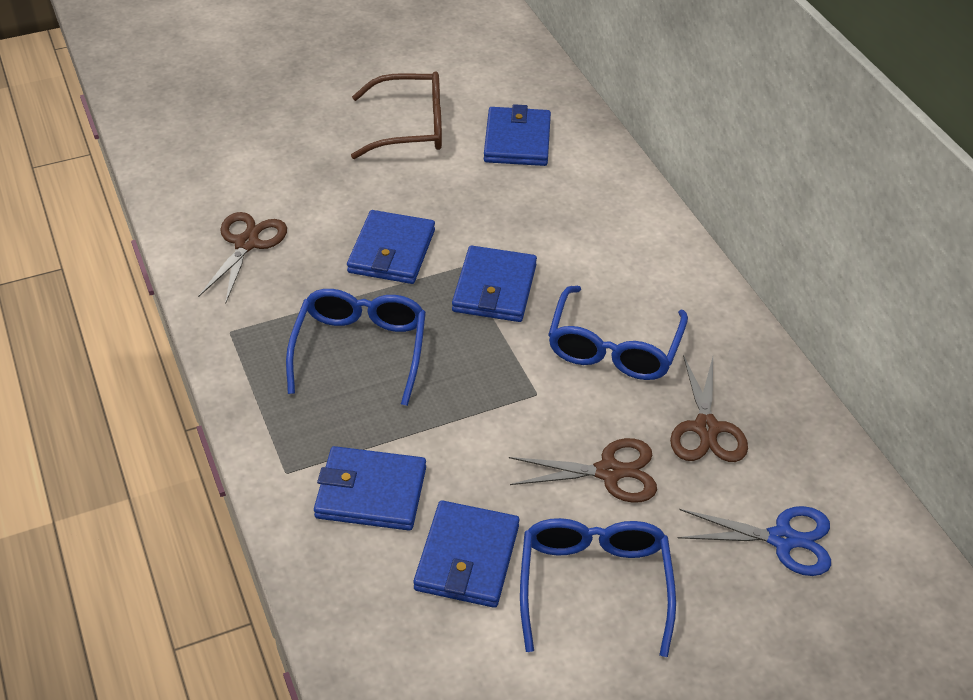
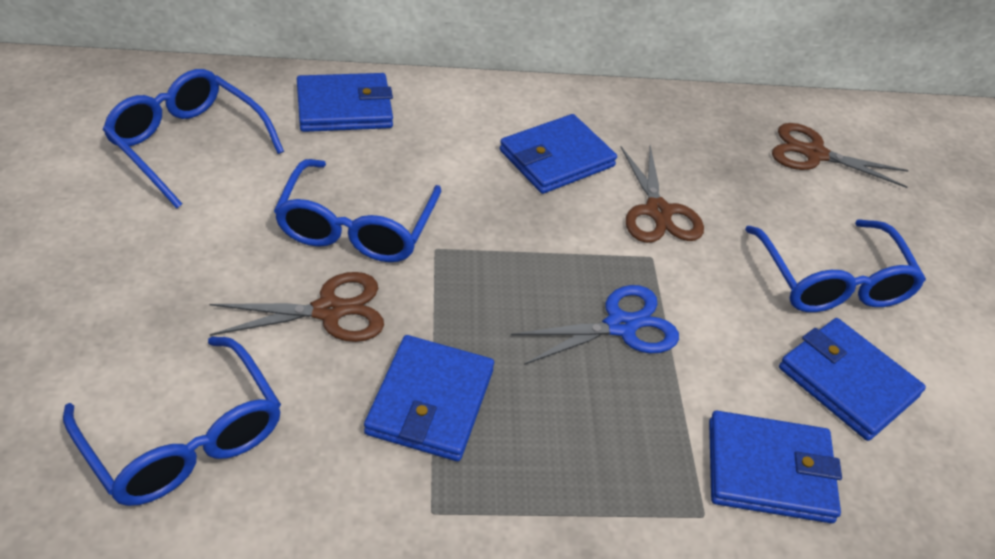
blue glasses: 3 -> 4
brown glasses: 1 -> 0

